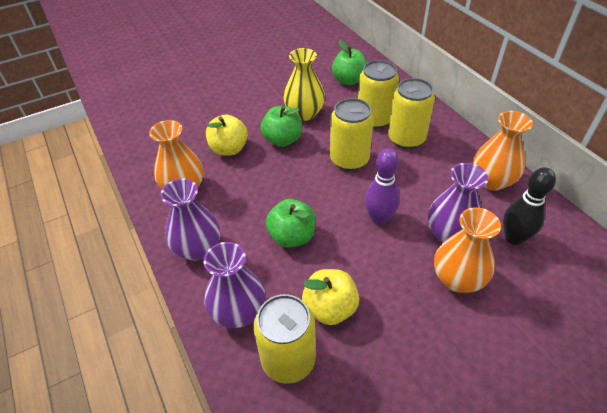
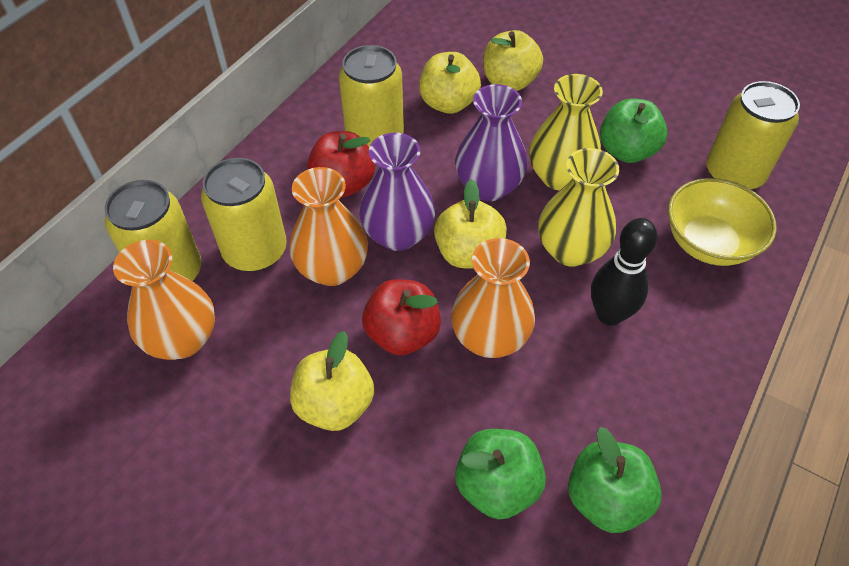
purple bowling pin: 1 -> 0
purple vase: 3 -> 2
red apple: 0 -> 2
yellow apple: 2 -> 4
yellow bowl: 0 -> 1
yellow vase: 1 -> 2

